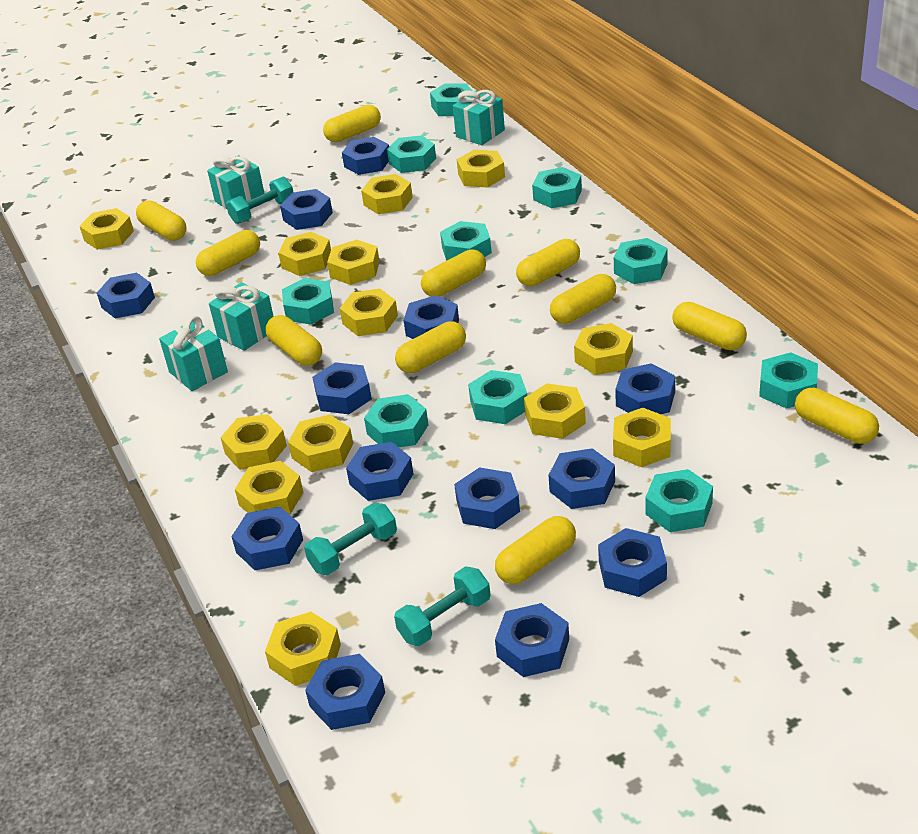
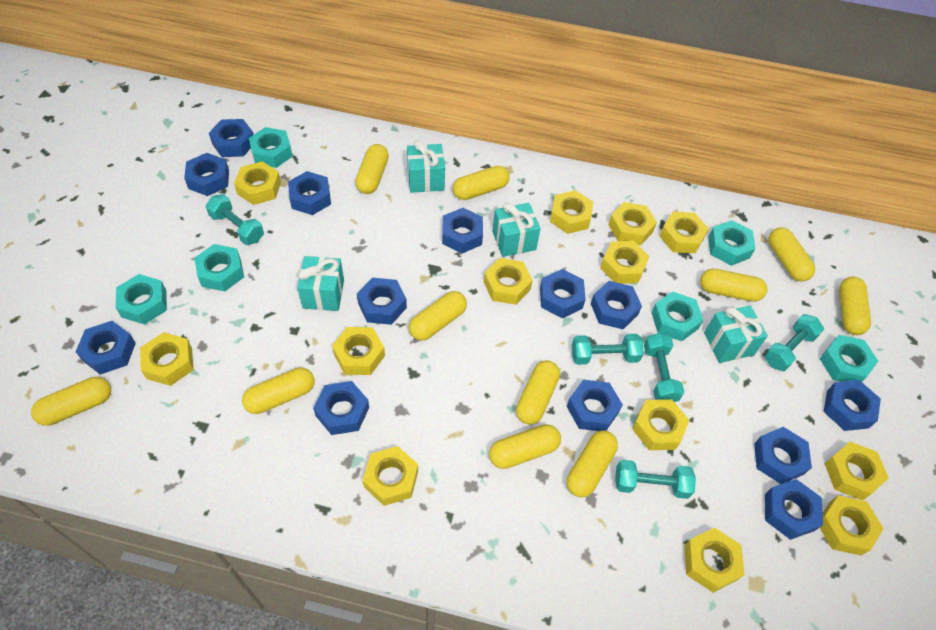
turquoise dumbbell: 3 -> 5
turquoise nut: 10 -> 6

